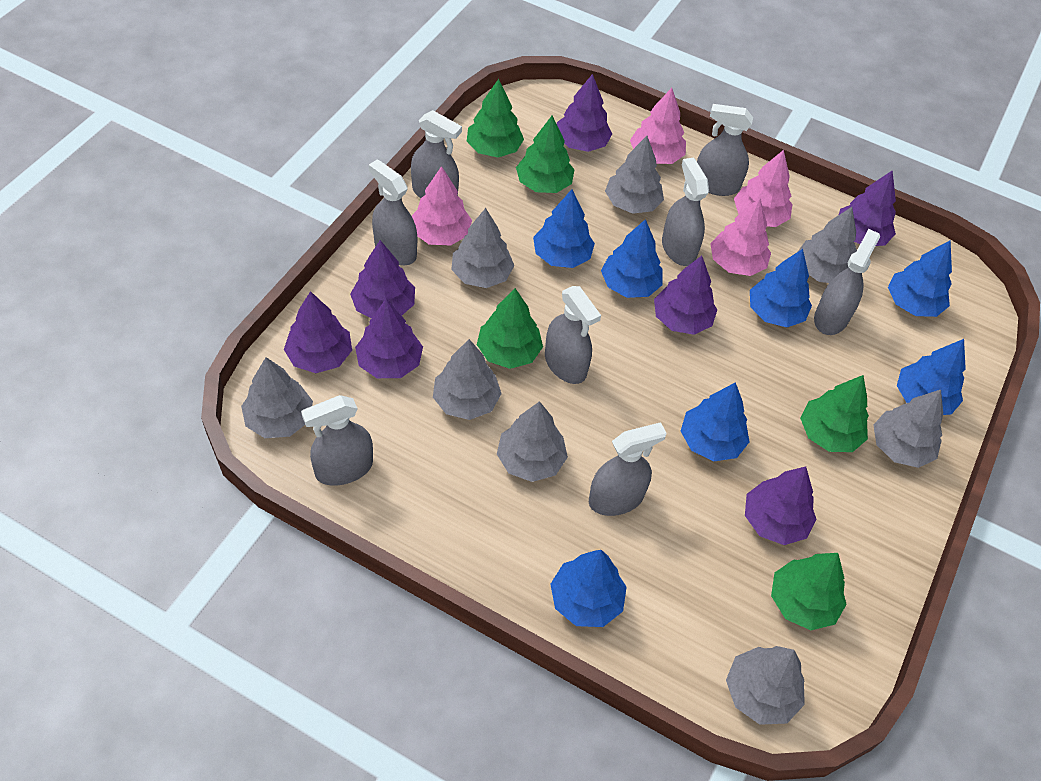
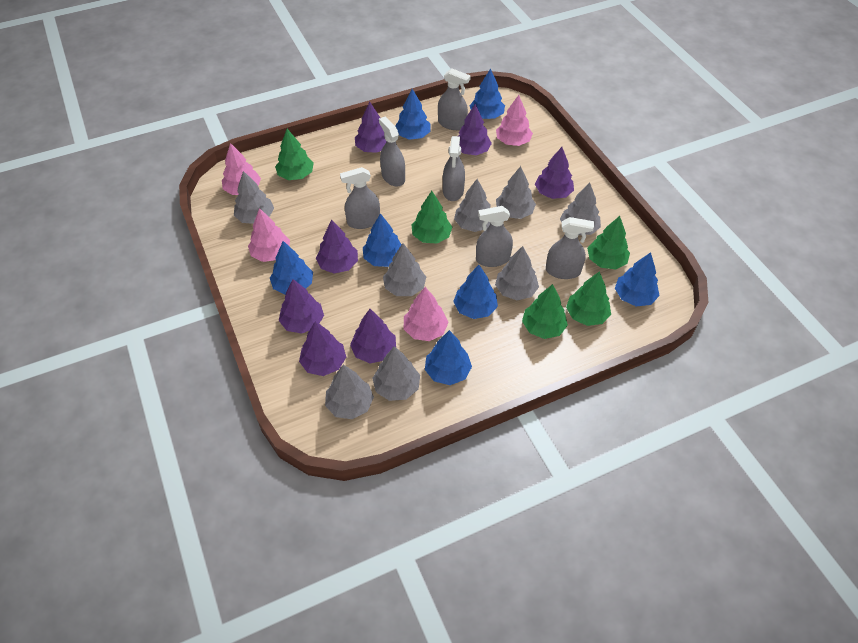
grey spray bottle: 8 -> 6

